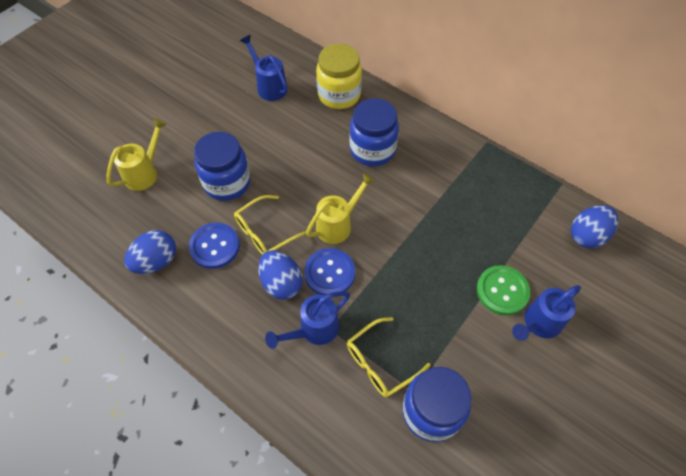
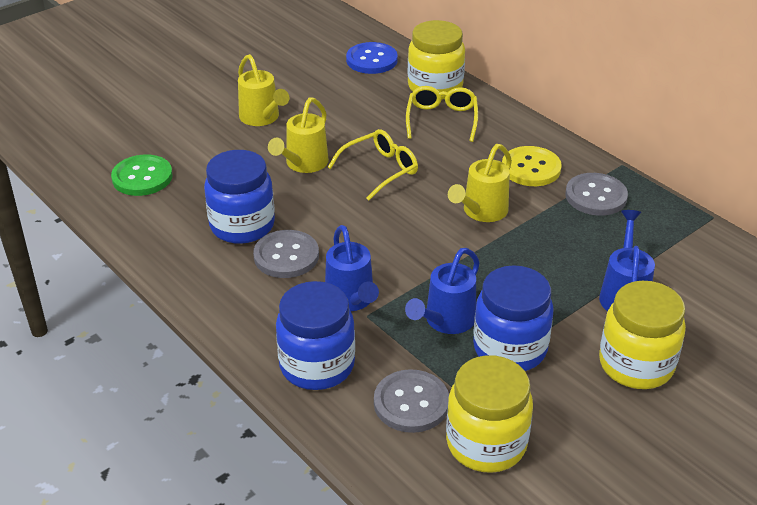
blue button: 2 -> 1
blue egg: 3 -> 0
grey button: 0 -> 3
yellow button: 0 -> 1
yellow jar: 1 -> 3
yellow watering can: 2 -> 3

